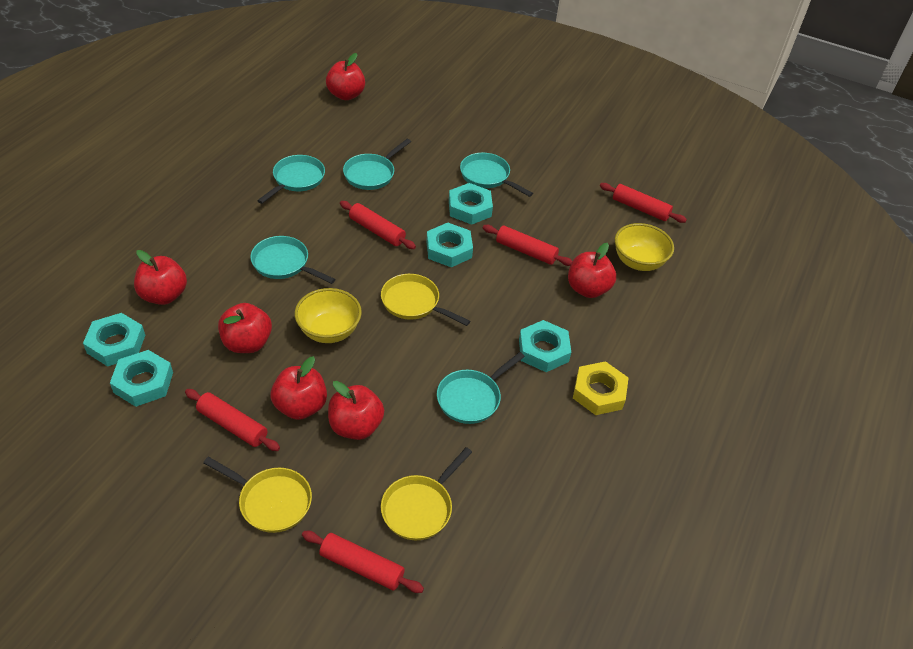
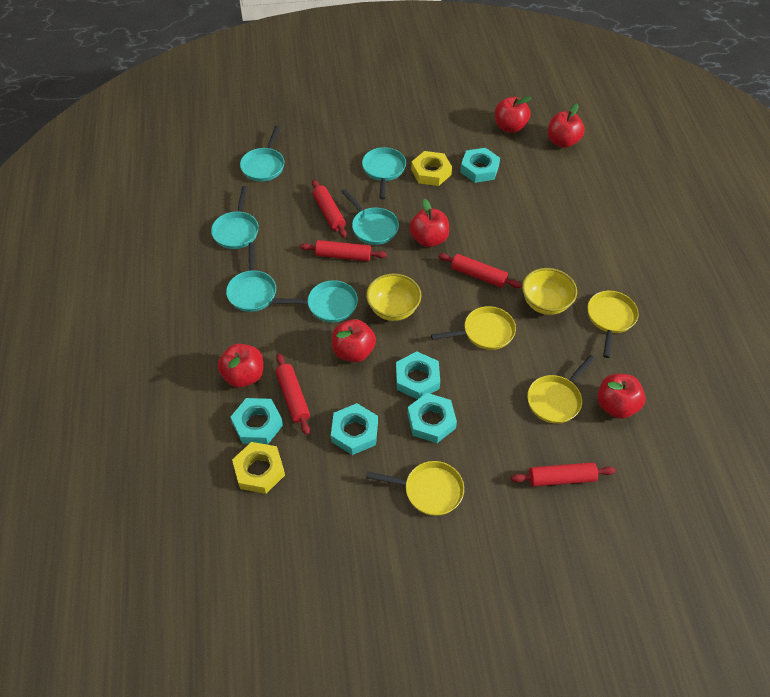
turquoise pan: 5 -> 6
yellow nut: 1 -> 2
yellow pan: 3 -> 4

